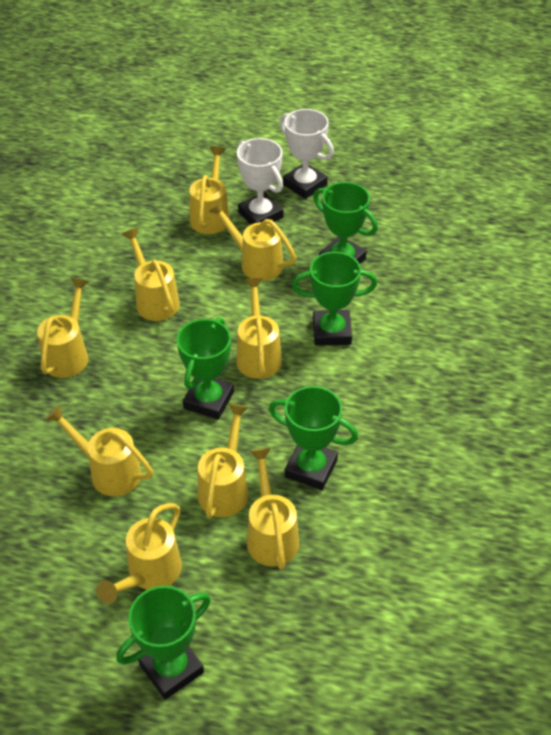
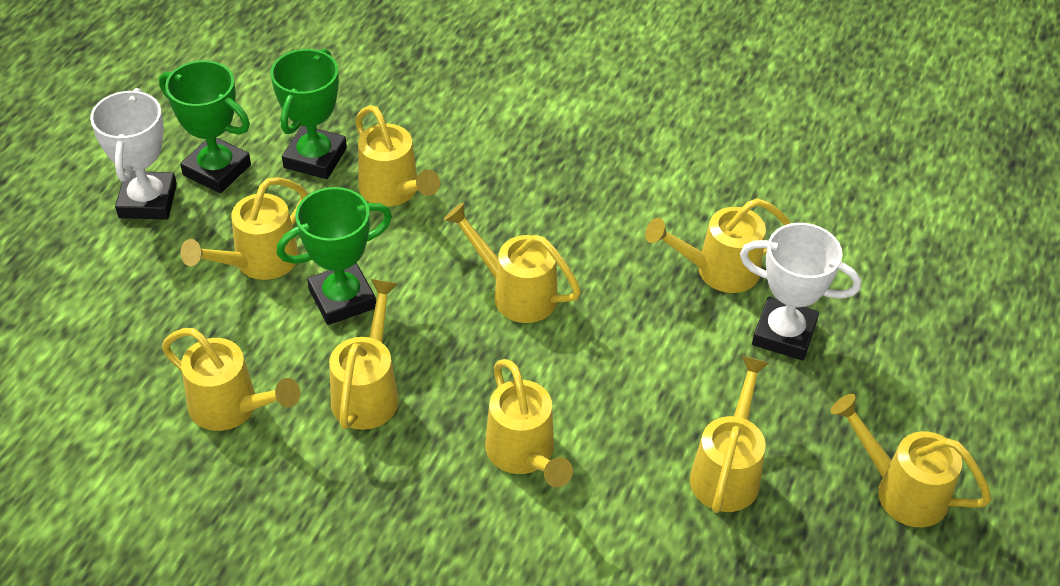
green trophy: 5 -> 3

